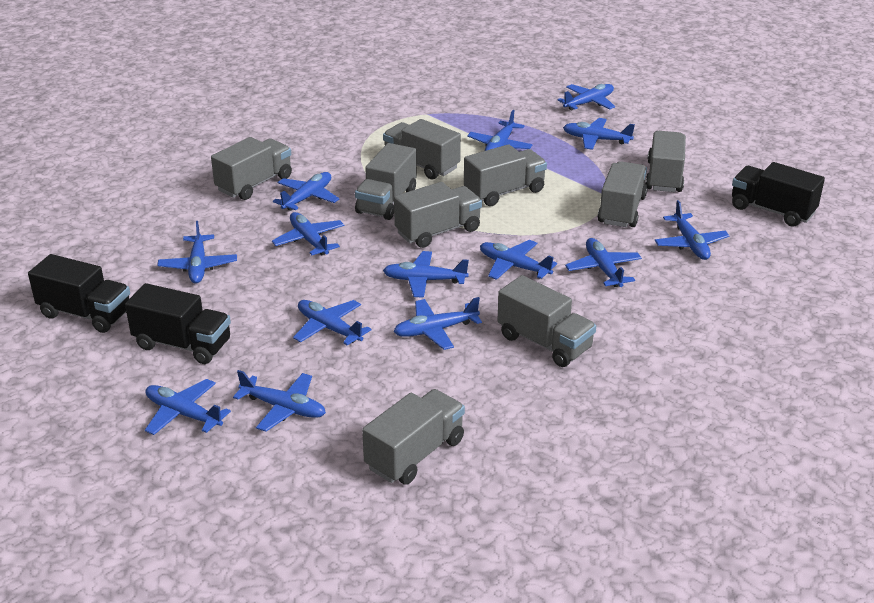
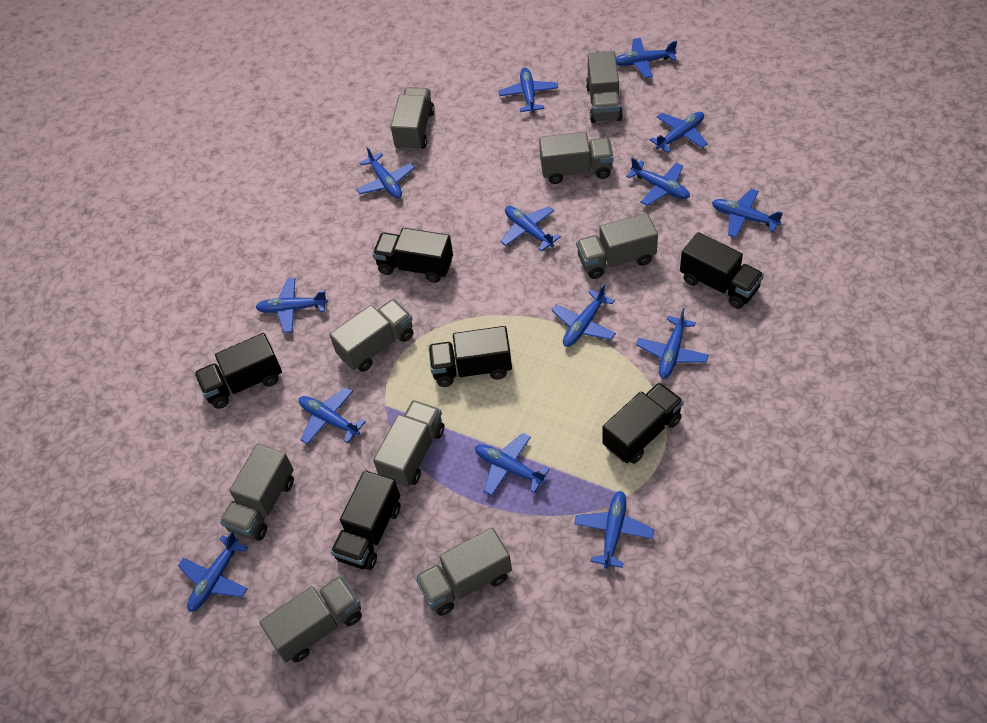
black truck: 3 -> 6

